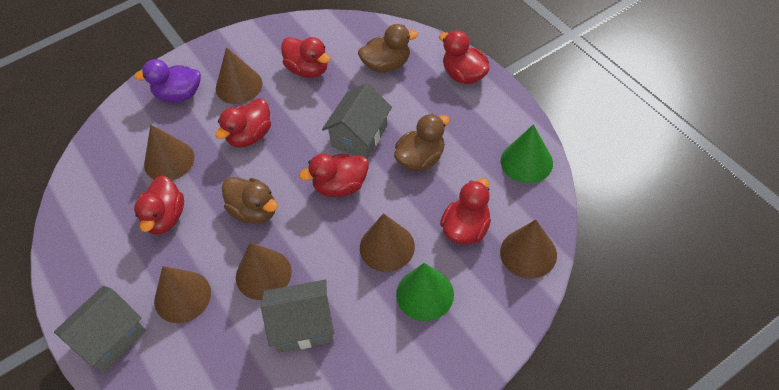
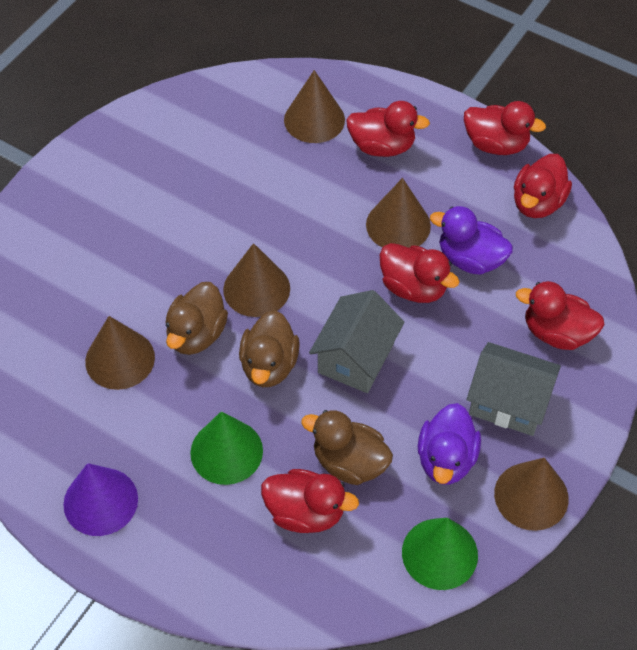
brown cone: 6 -> 5
grey house: 3 -> 2
purple cone: 0 -> 1
purple duck: 1 -> 2

